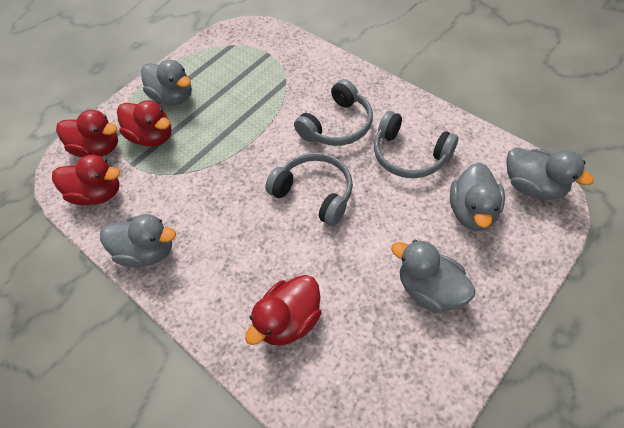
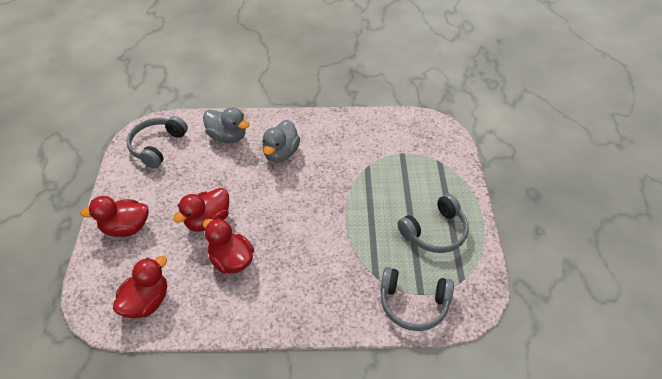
grey duck: 5 -> 2

